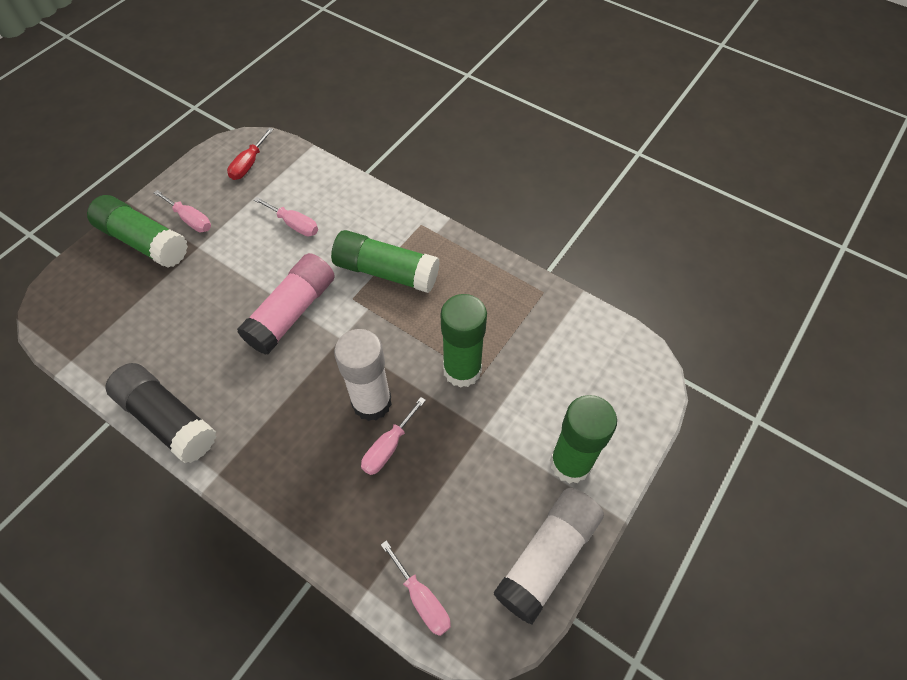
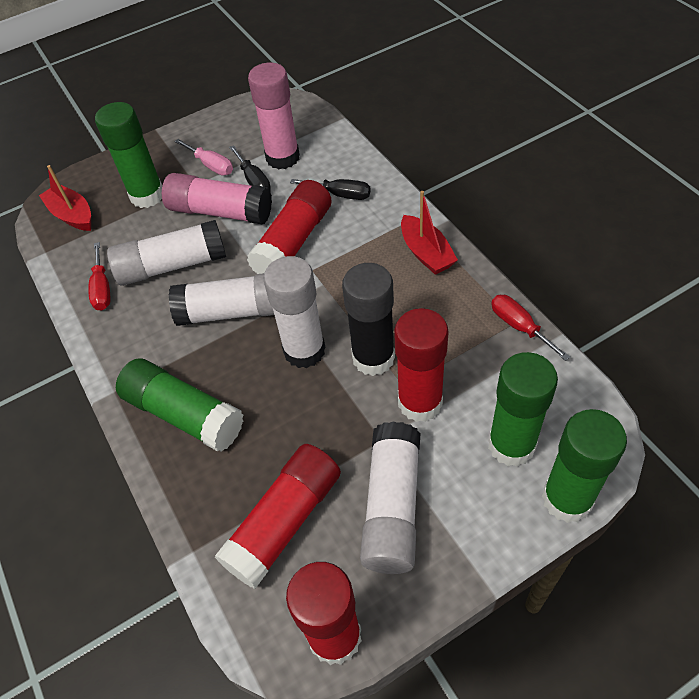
black screwdriver: 0 -> 2
pink glue stick: 1 -> 2
pink screwdriver: 4 -> 1
red boat: 0 -> 2
red glue stick: 0 -> 4
red screwdriver: 1 -> 2
white glue stick: 2 -> 4

